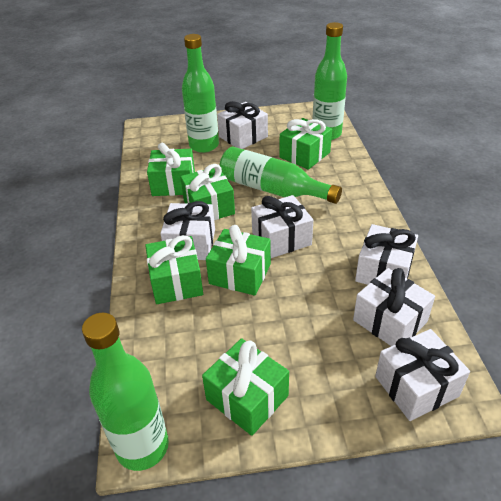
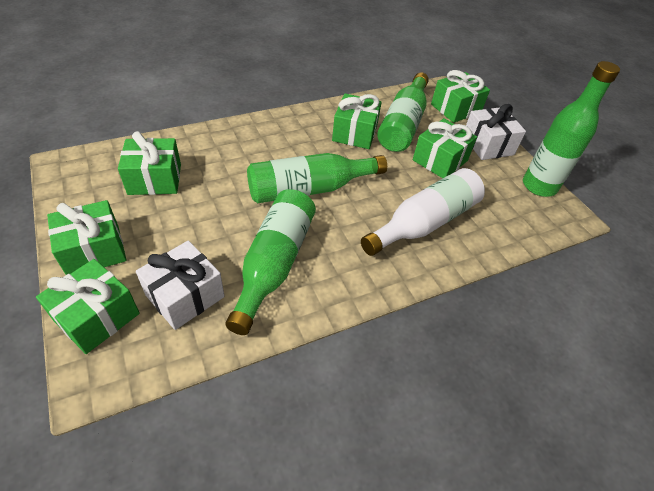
white bottle: 0 -> 1
white gift: 6 -> 2

